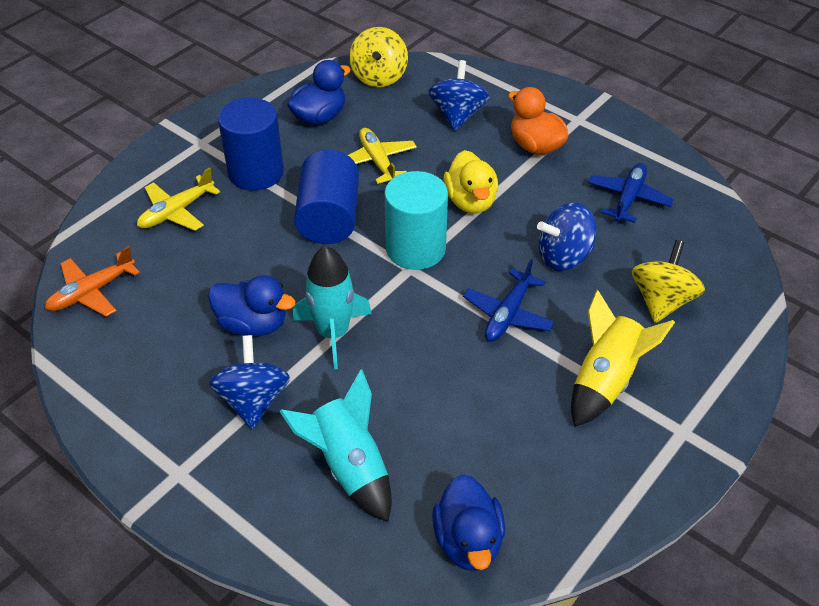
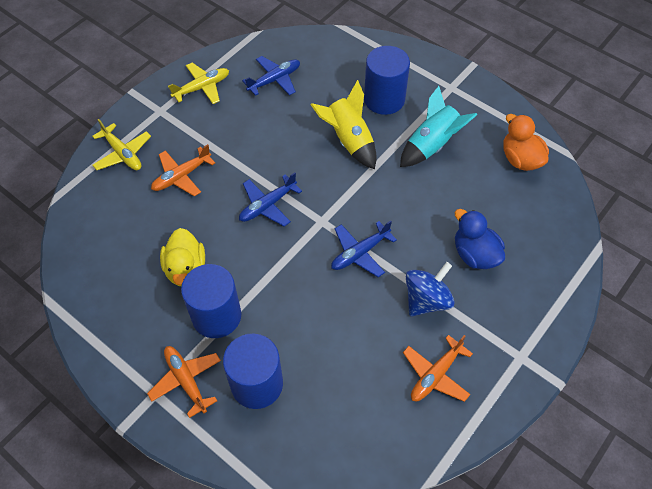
blue cylinder: 2 -> 3
blue duck: 3 -> 1
blue plane: 2 -> 3
blue spinning top: 3 -> 1
orange plane: 1 -> 3
turquoise cylinder: 1 -> 0
turquoise rocket: 2 -> 1
yellow spinning top: 2 -> 0

